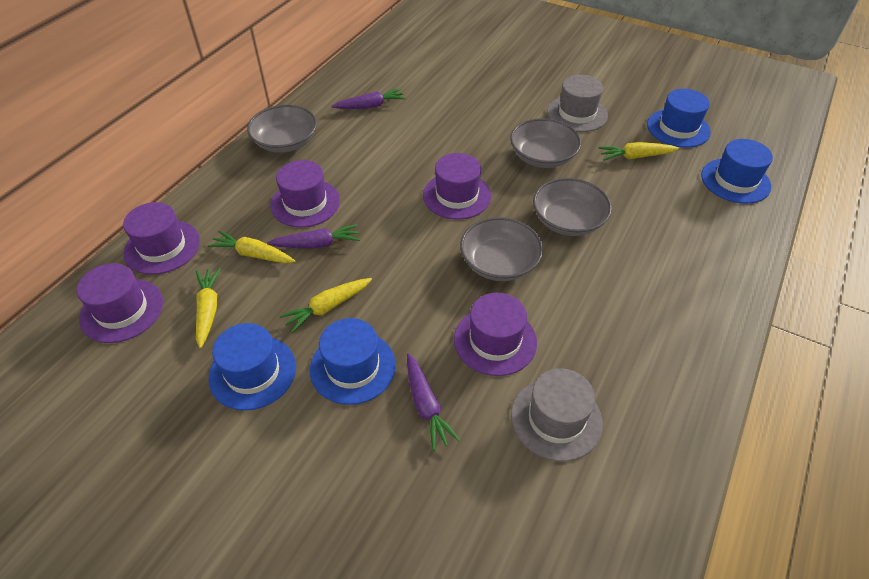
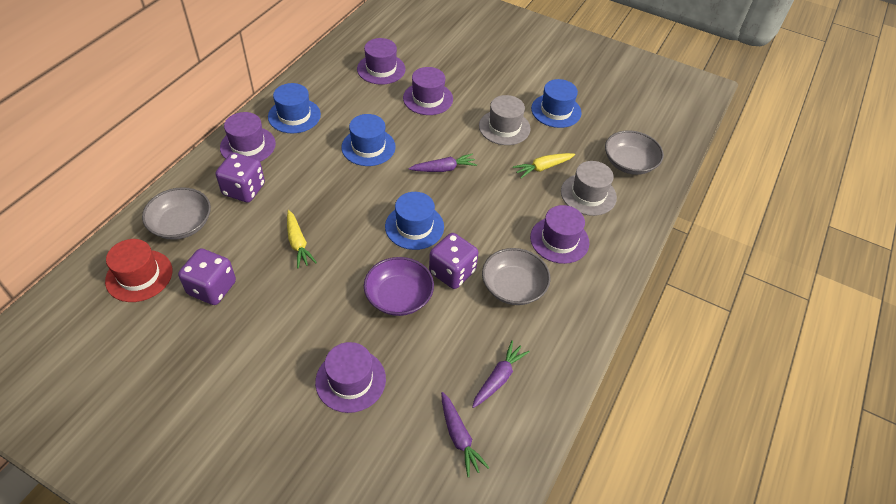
grey bowl: 4 -> 3
purple bowl: 0 -> 1
purple dice: 0 -> 3
red hat: 0 -> 1
yellow carrot: 4 -> 2

